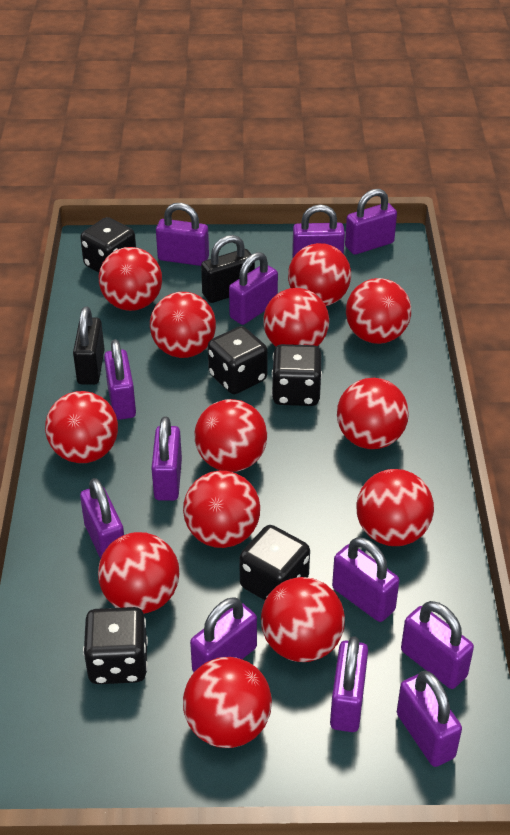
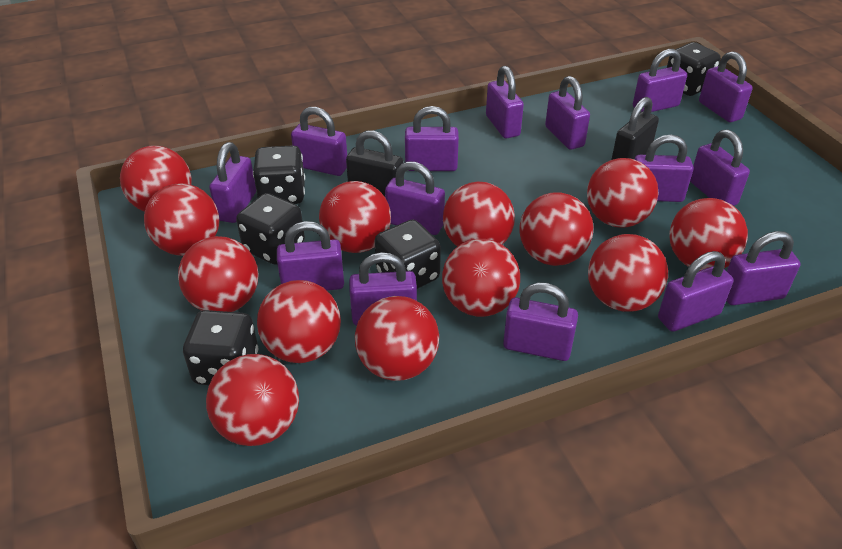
purple padlock: 12 -> 15

